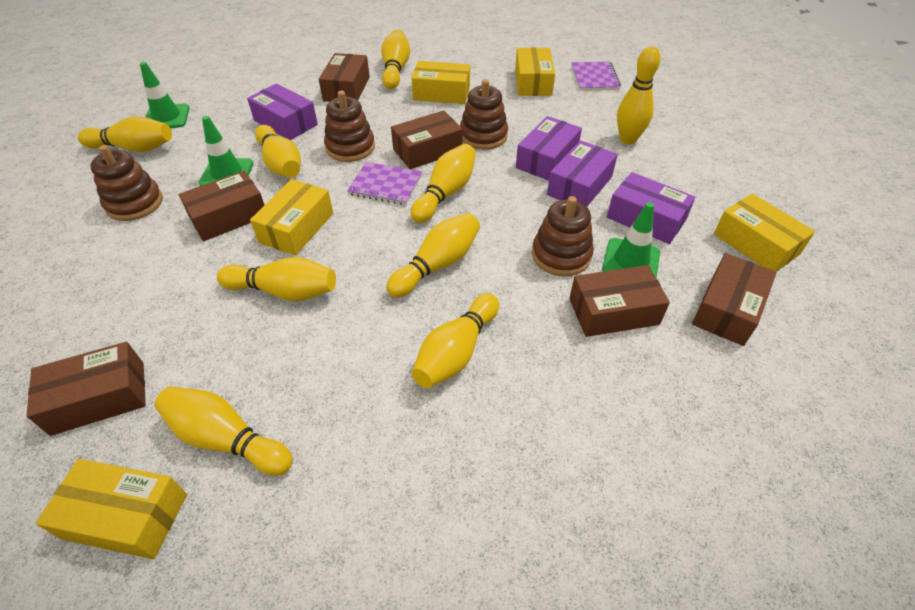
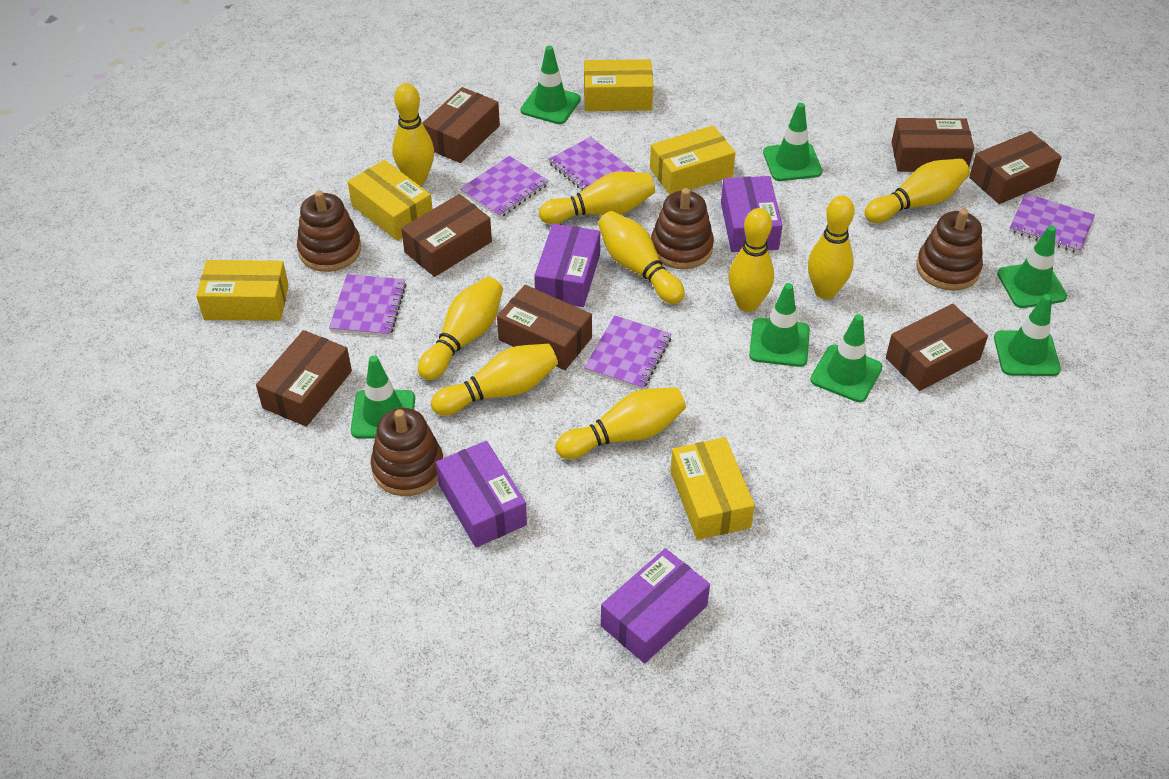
brown box: 6 -> 7
green traffic cone: 3 -> 7
purple notebook: 2 -> 5

